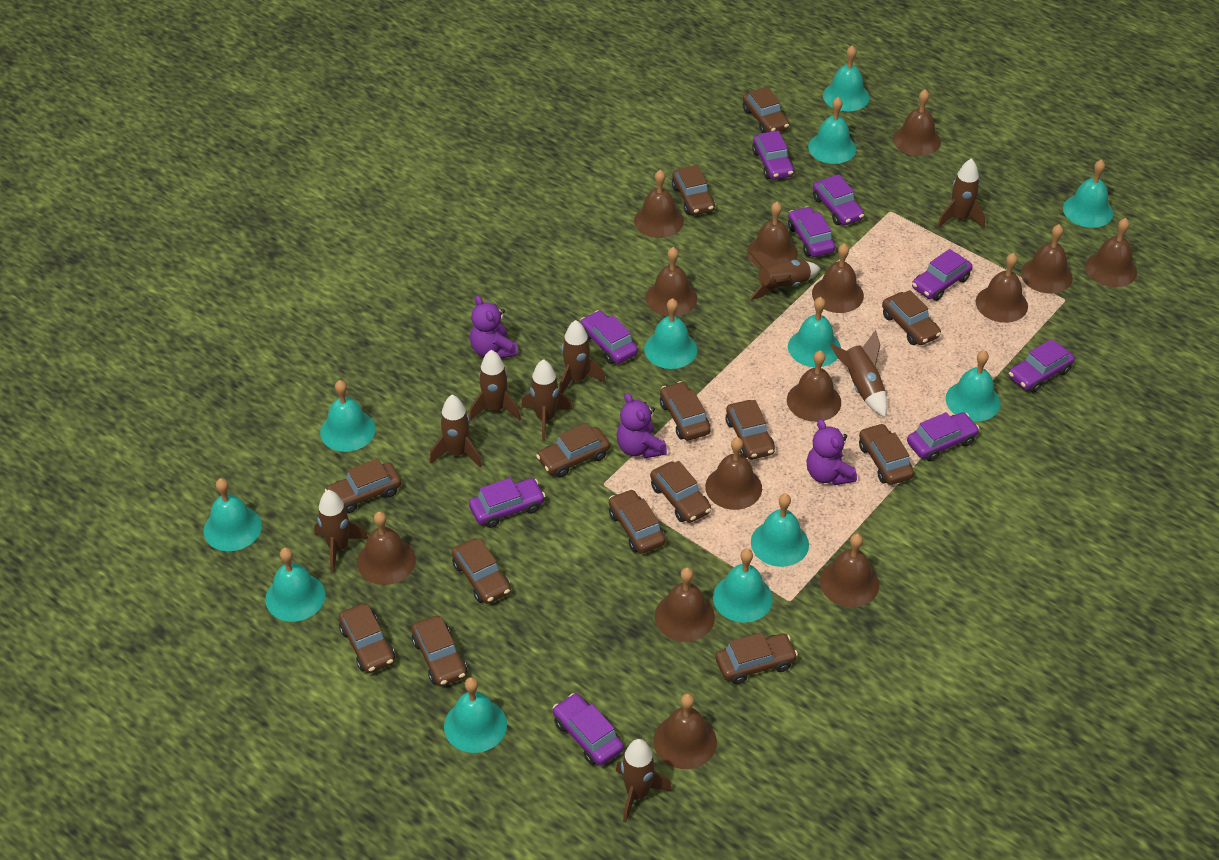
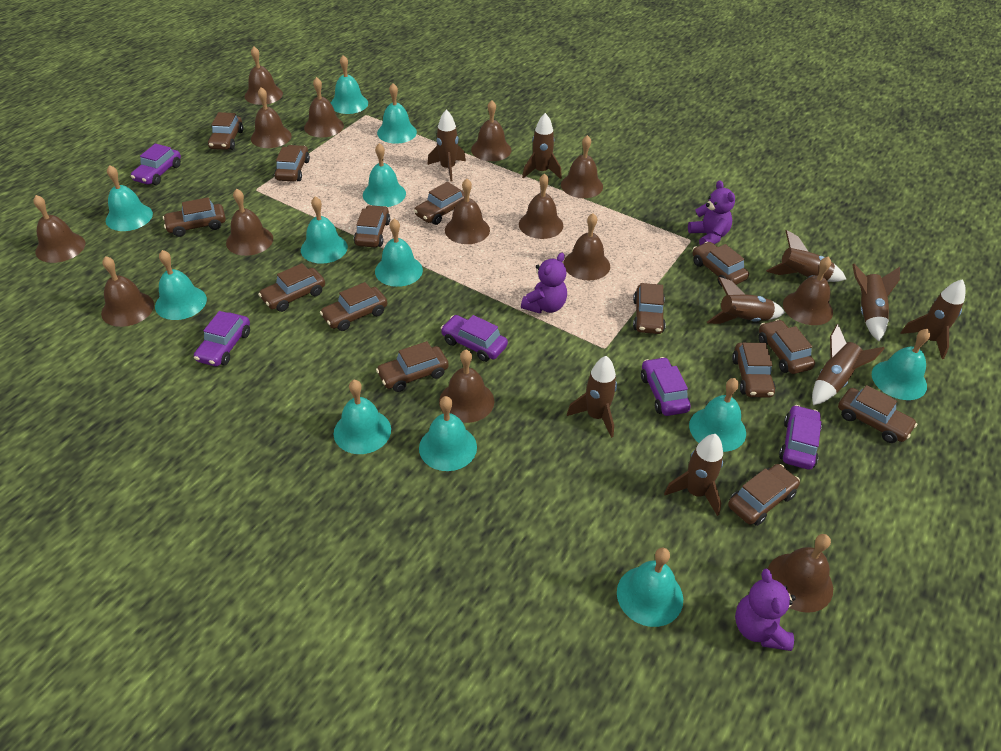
purple car: 9 -> 5

